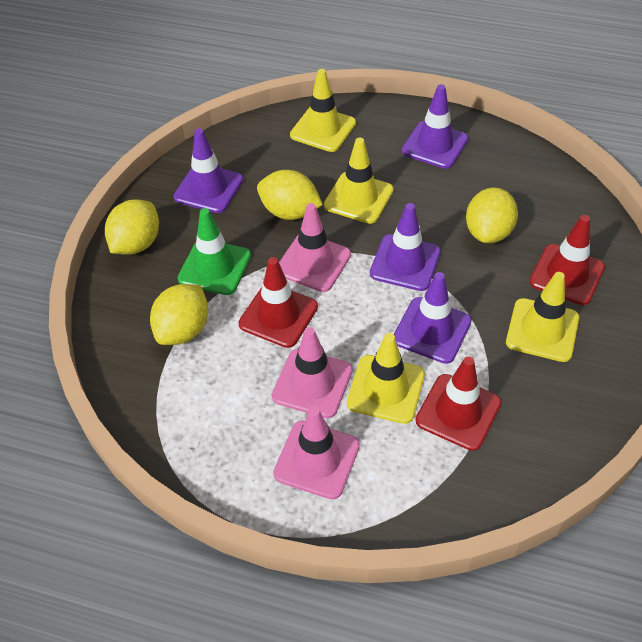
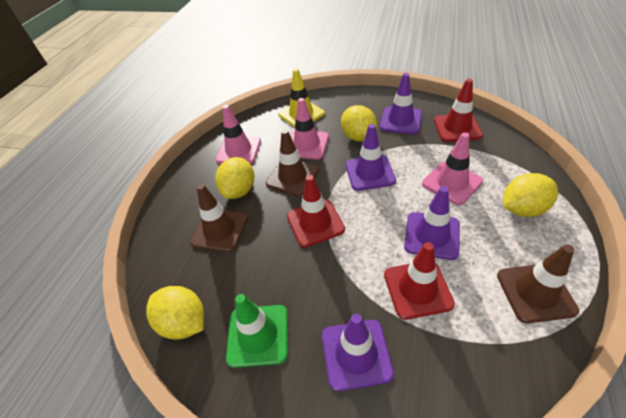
brown traffic cone: 0 -> 3
yellow traffic cone: 4 -> 1

